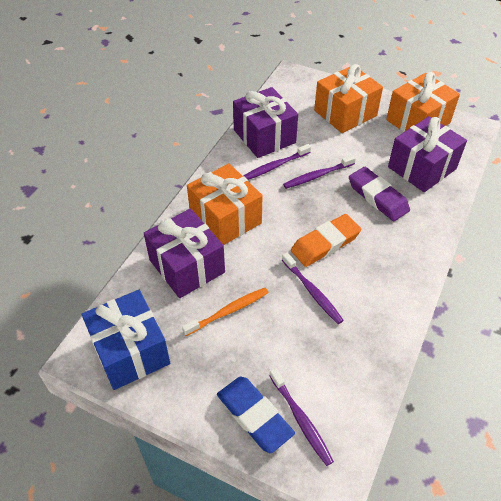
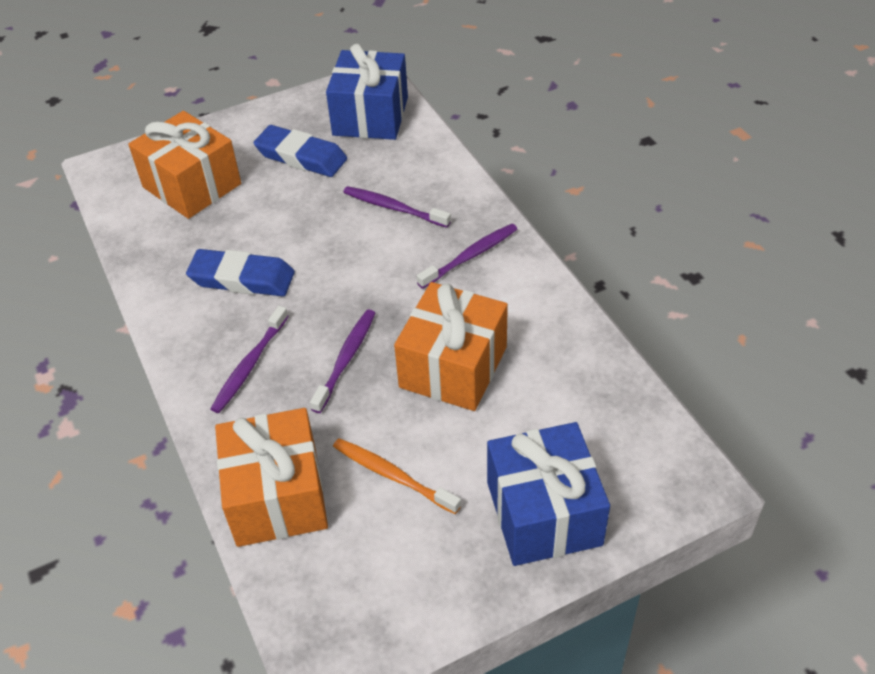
blue eraser: 1 -> 2
blue gift: 1 -> 2
orange eraser: 1 -> 0
purple eraser: 1 -> 0
purple gift: 3 -> 0

